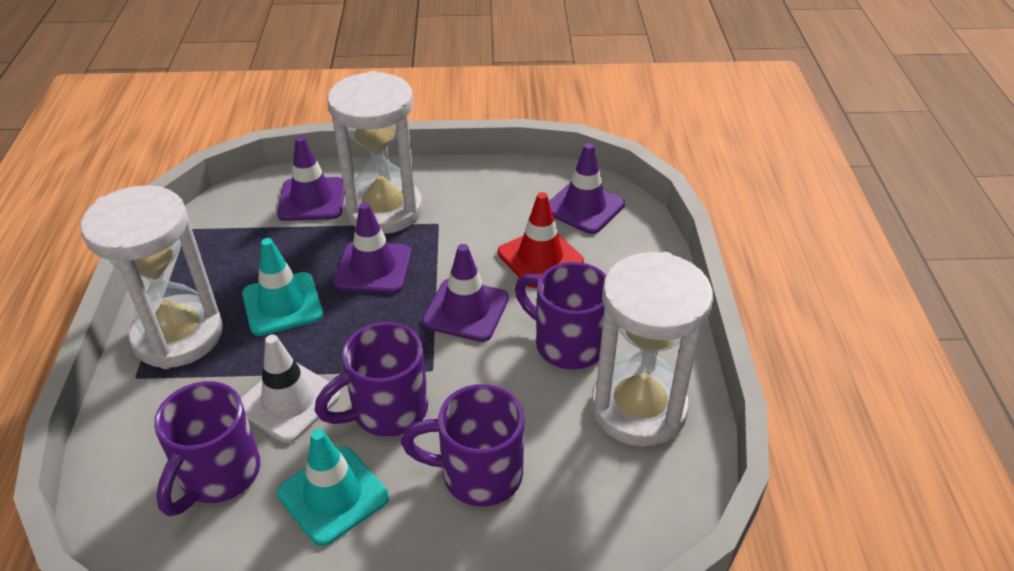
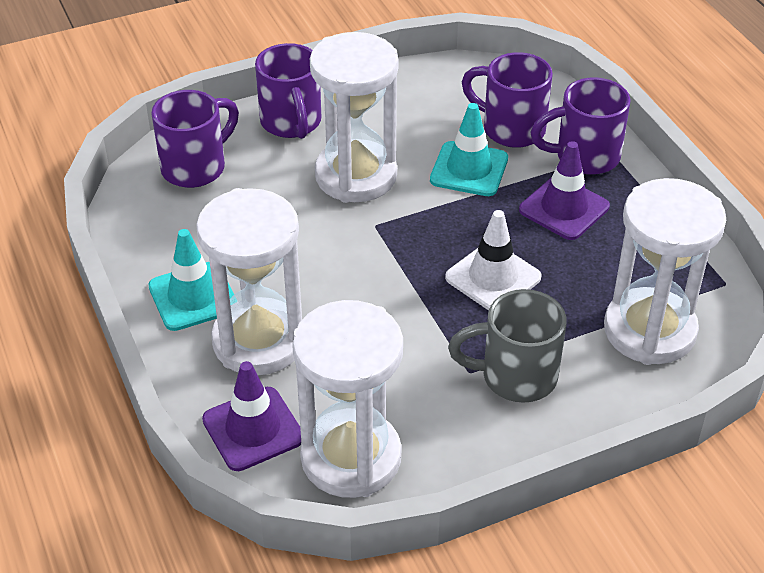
grey mug: 0 -> 1
purple traffic cone: 4 -> 2
red traffic cone: 1 -> 0
white hourglass: 3 -> 4

